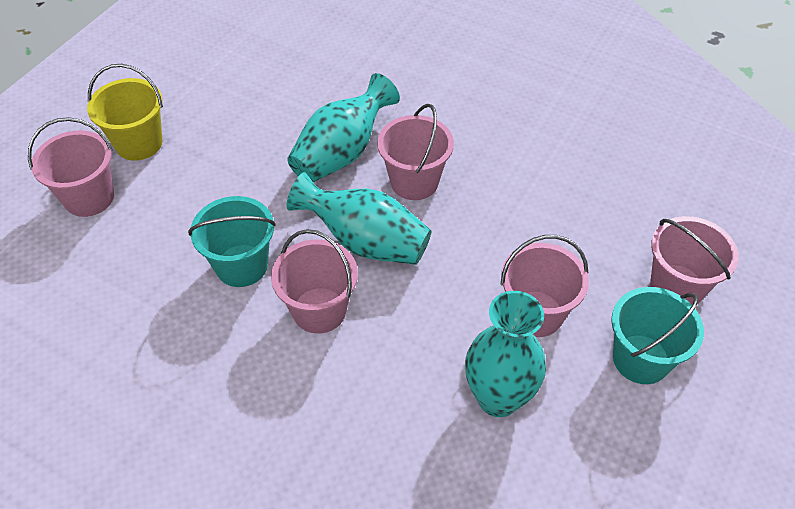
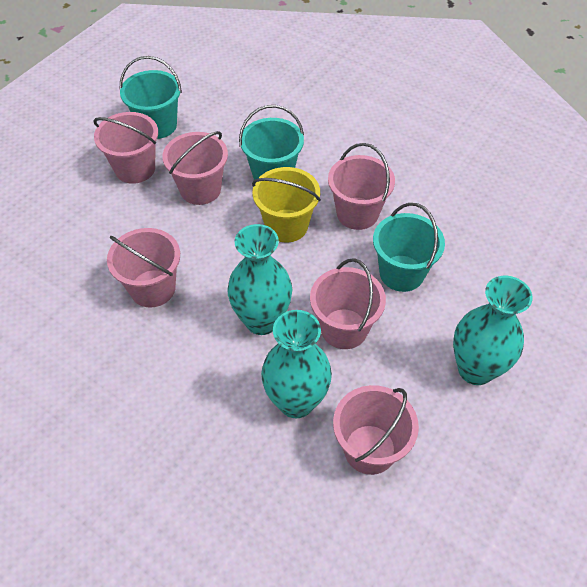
pink bucket: 5 -> 6
turquoise bucket: 2 -> 3

